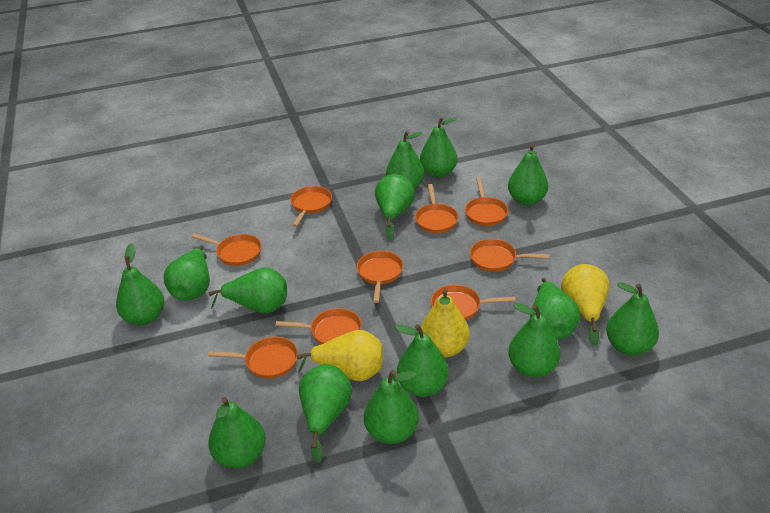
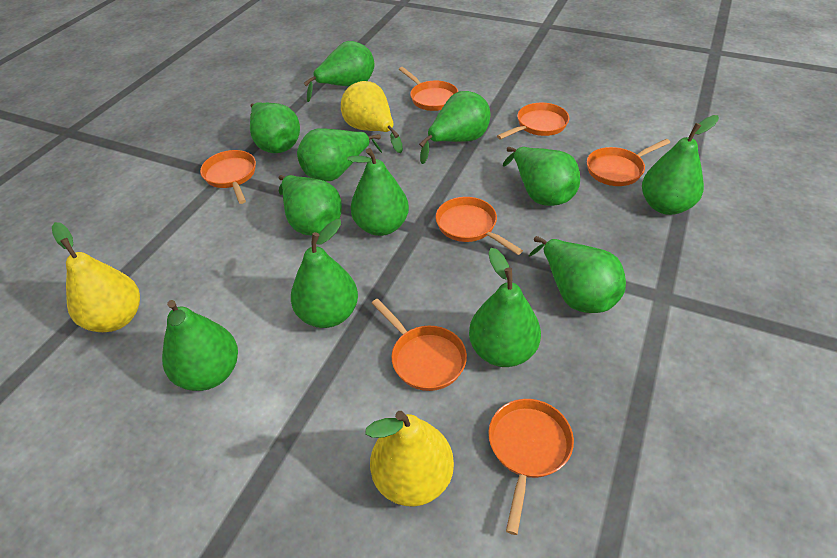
green pear: 14 -> 12
orange pan: 9 -> 7

